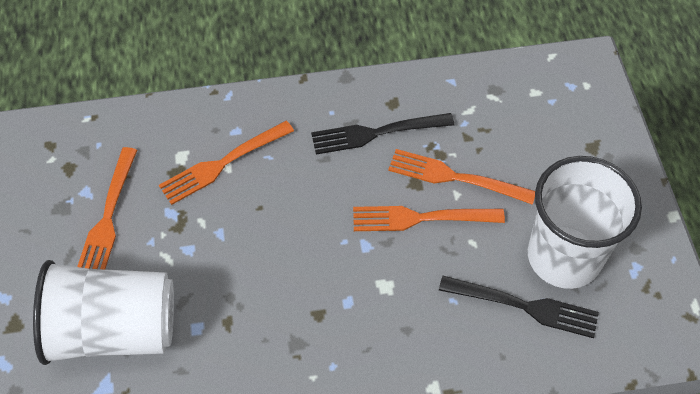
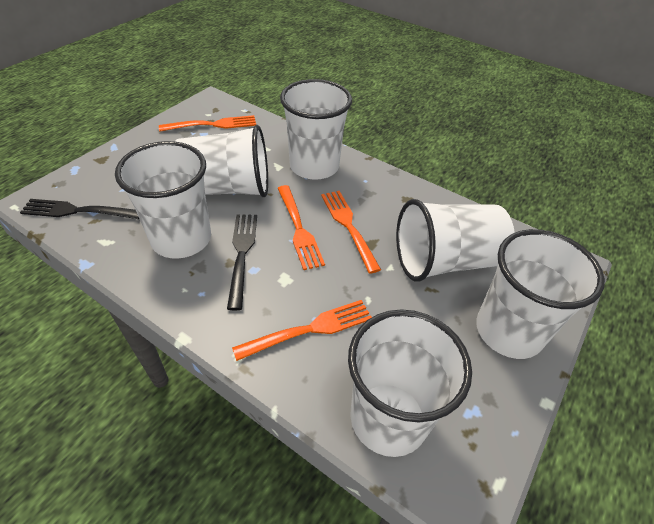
white cup: 2 -> 6

